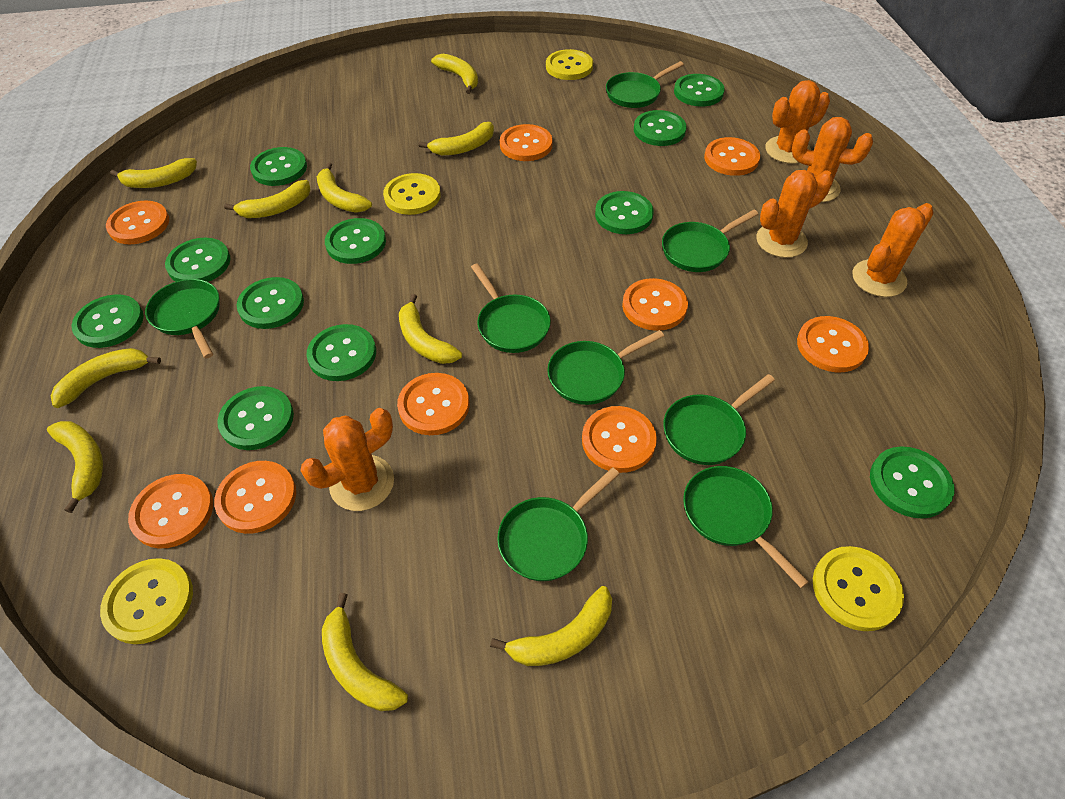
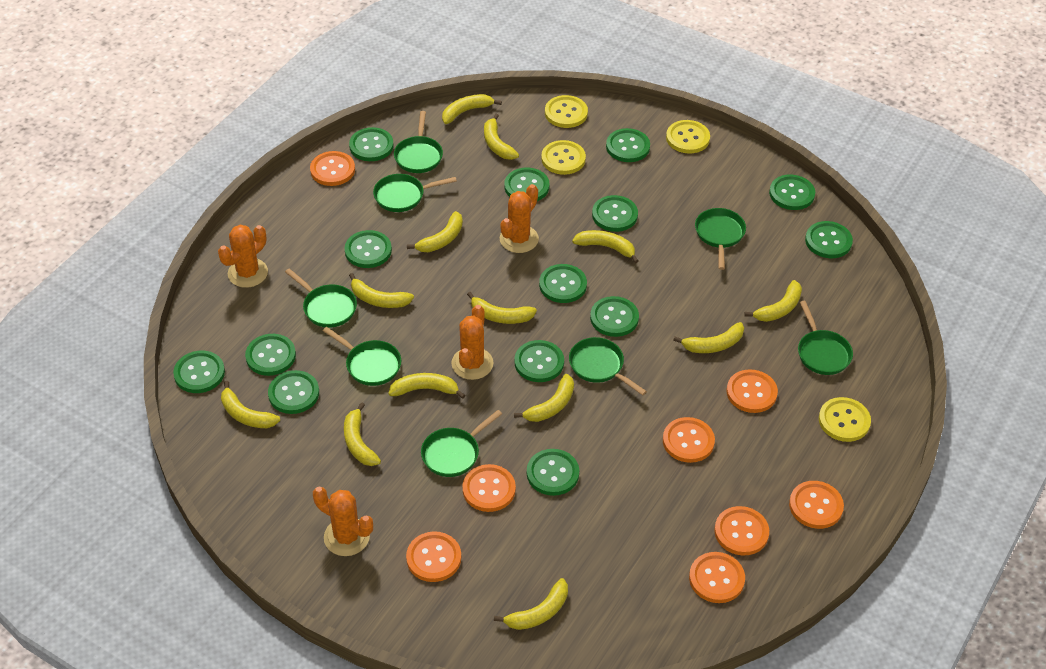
green button: 11 -> 14
orange button: 9 -> 8
orange cactus: 5 -> 4
yellow banana: 10 -> 13

